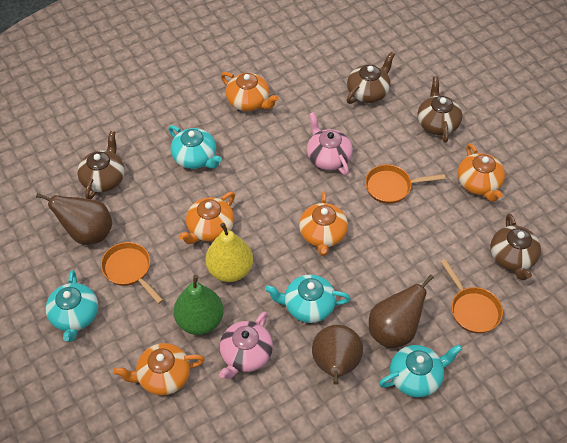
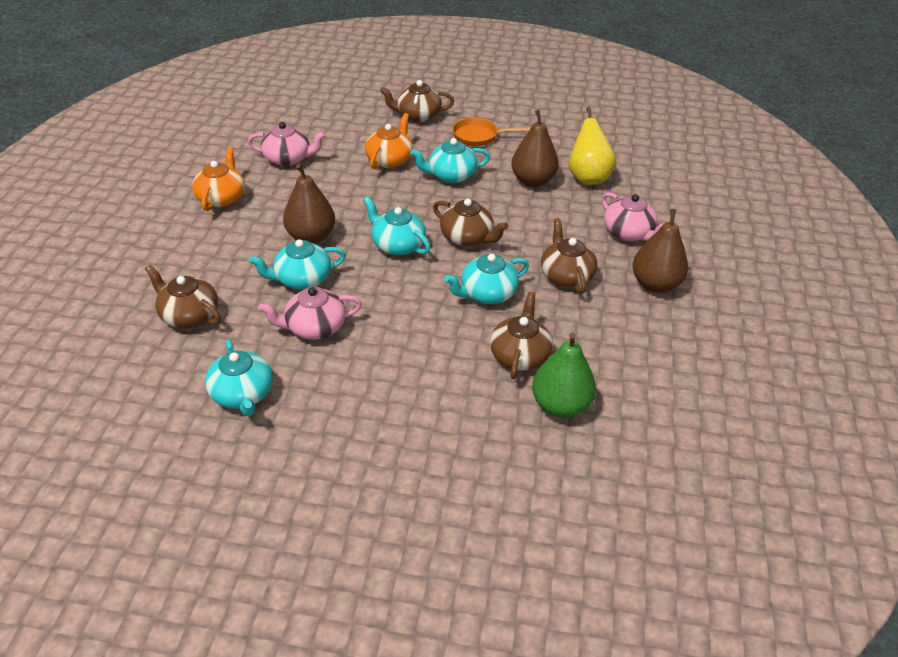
brown teapot: 4 -> 5
orange pan: 3 -> 1
orange teapot: 5 -> 2
pink teapot: 2 -> 3
turquoise teapot: 4 -> 5

